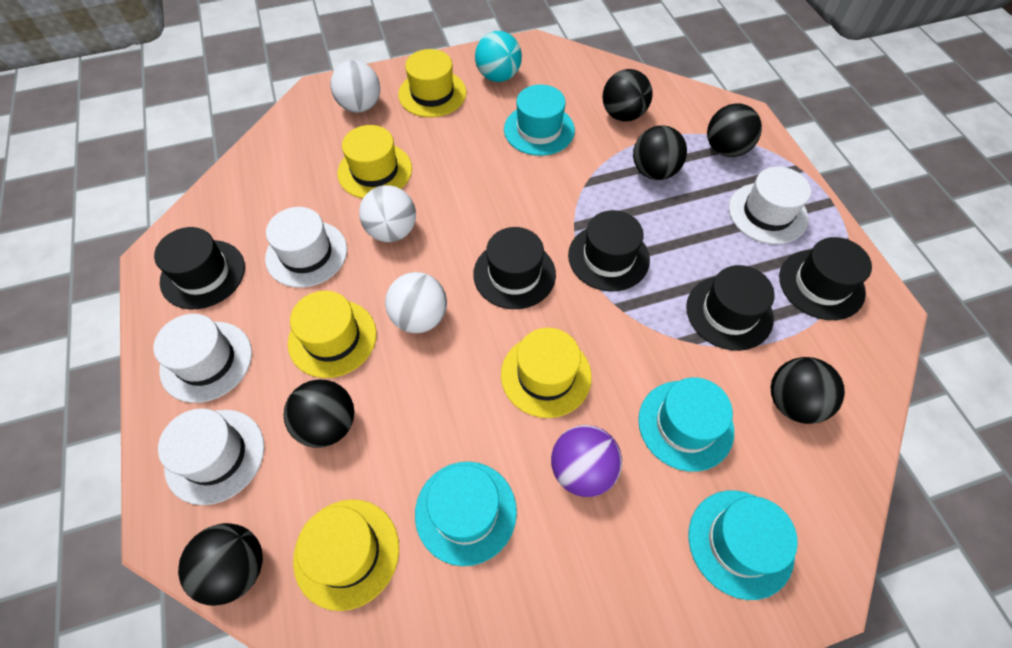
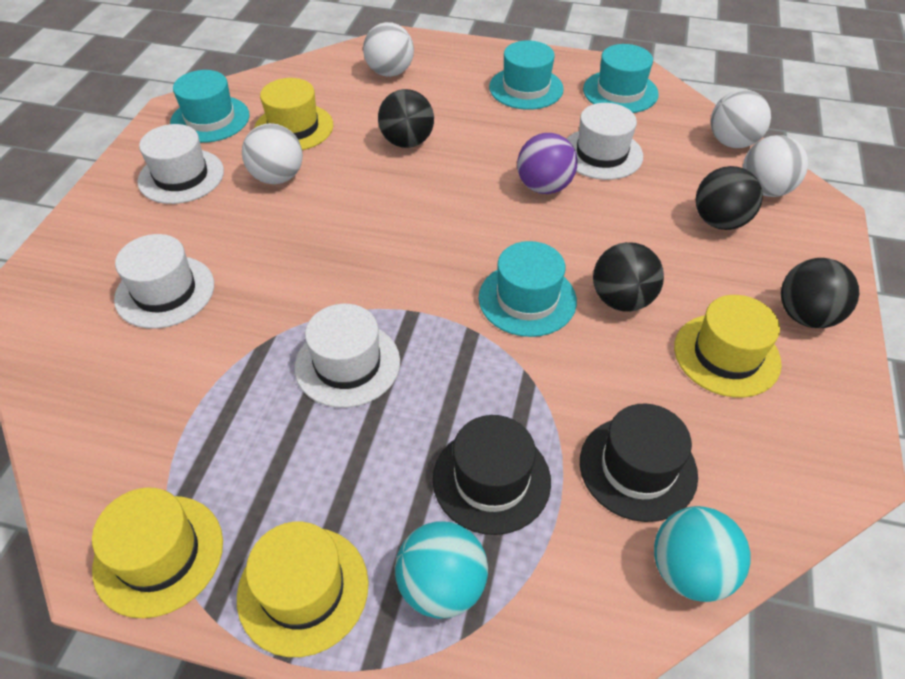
black ball: 6 -> 4
black hat: 5 -> 2
turquoise ball: 1 -> 2
white ball: 3 -> 4
yellow hat: 5 -> 4

